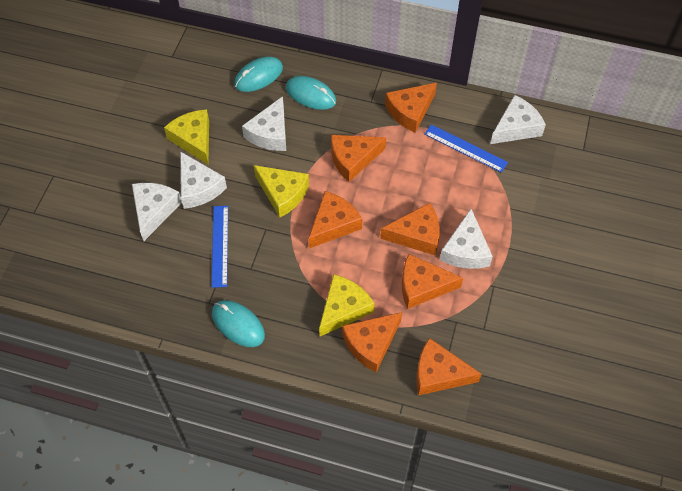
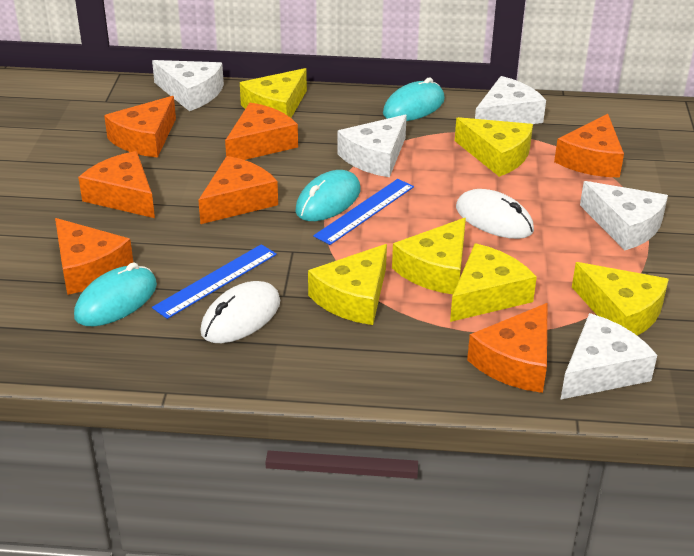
white mouse: 0 -> 2
yellow cheese: 3 -> 6

